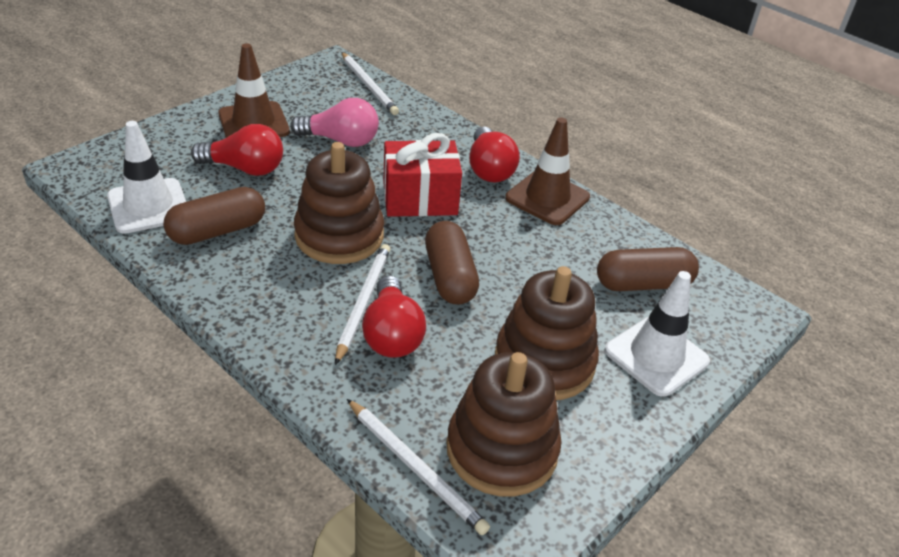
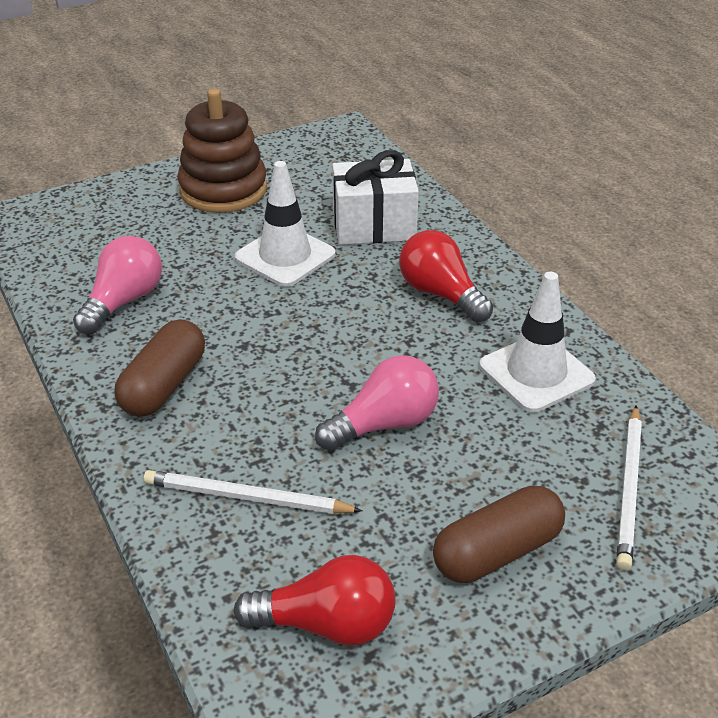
brown capsule: 3 -> 2
brown stacking toy: 3 -> 1
brown traffic cone: 2 -> 0
pink light bulb: 1 -> 2
red gift: 1 -> 0
red light bulb: 3 -> 2
white gift: 0 -> 1
white pencil: 3 -> 2

